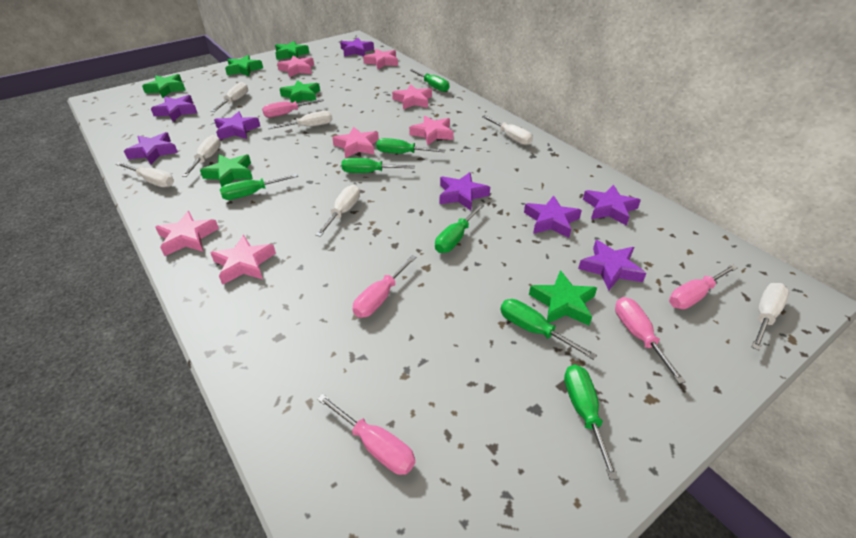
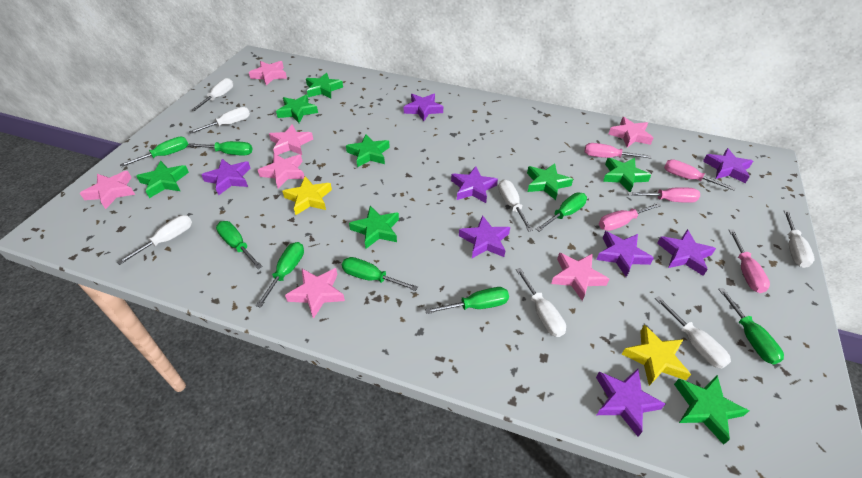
green screwdriver: 7 -> 8
green star: 6 -> 8
yellow star: 0 -> 2

